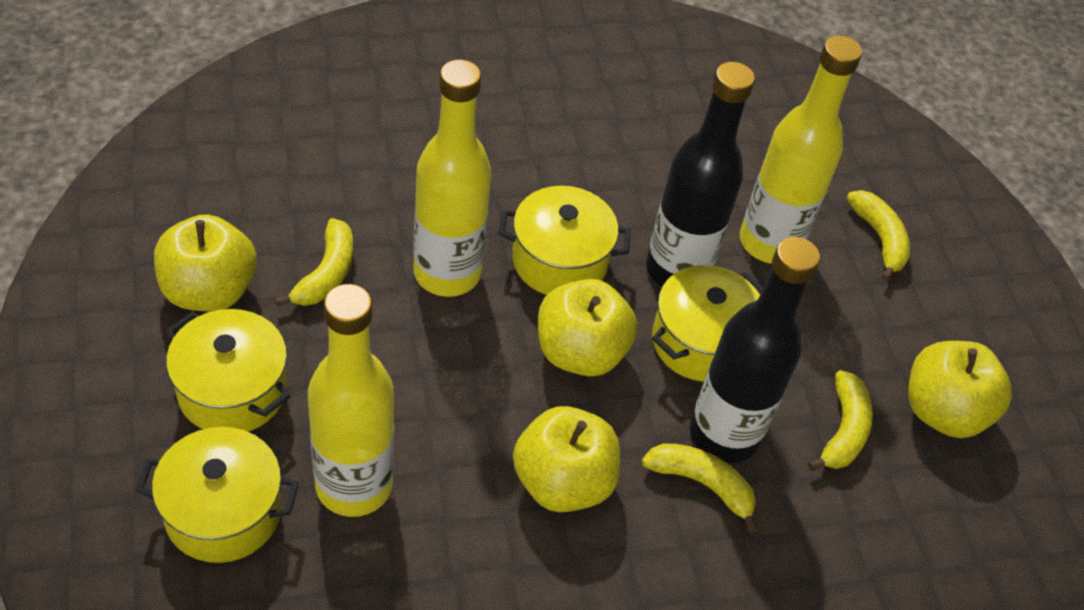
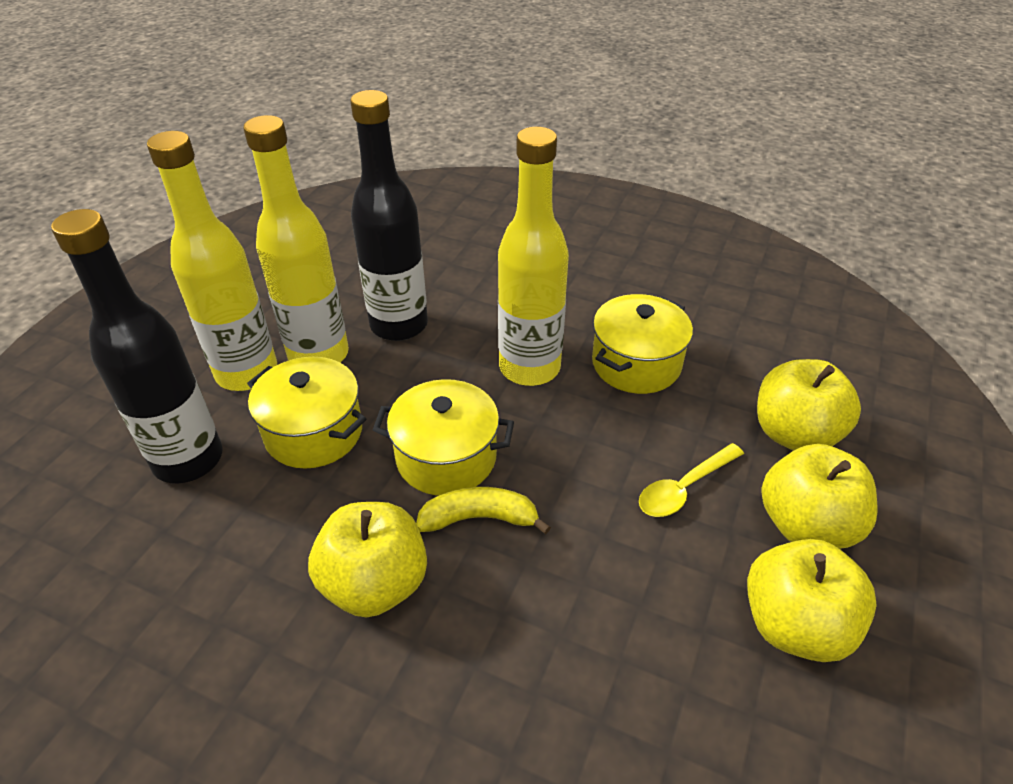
yellow banana: 4 -> 1
yellow pot: 4 -> 3
yellow spoon: 0 -> 1

